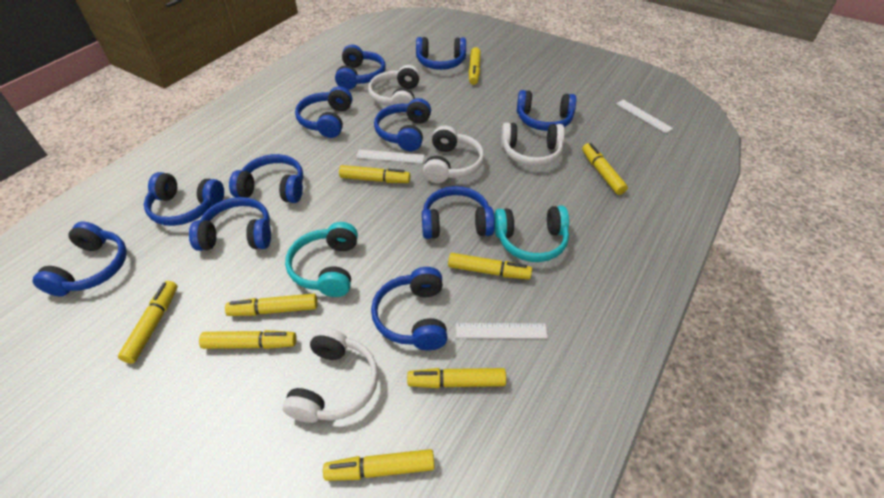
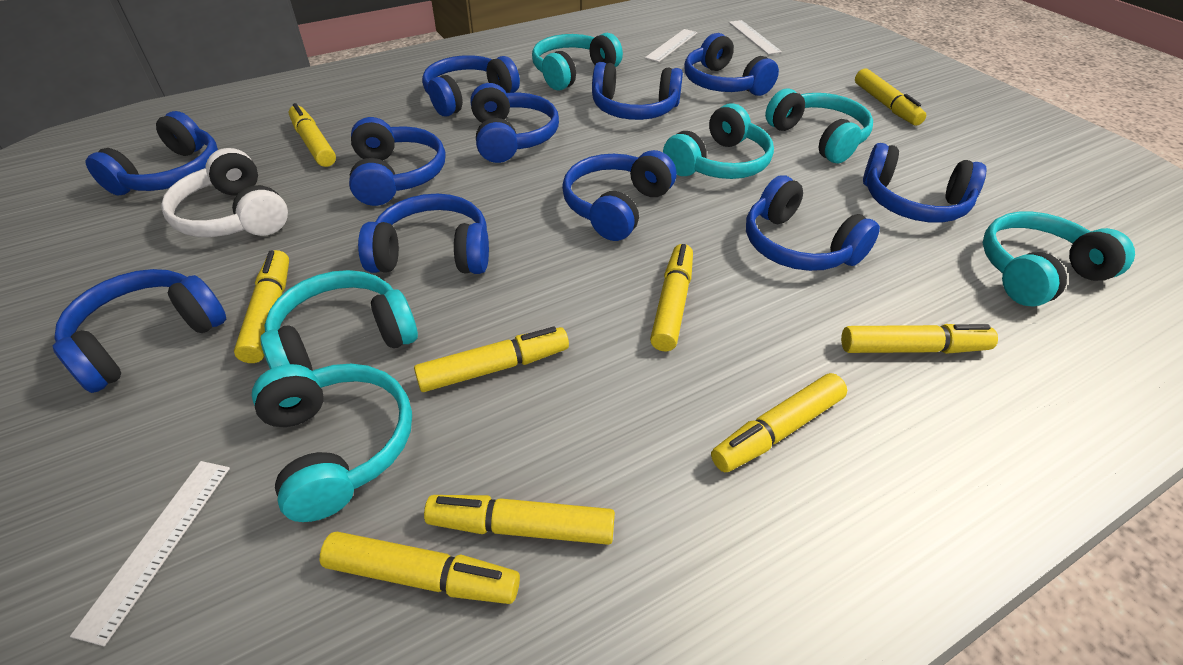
turquoise headphones: 2 -> 6
white headphones: 4 -> 1

